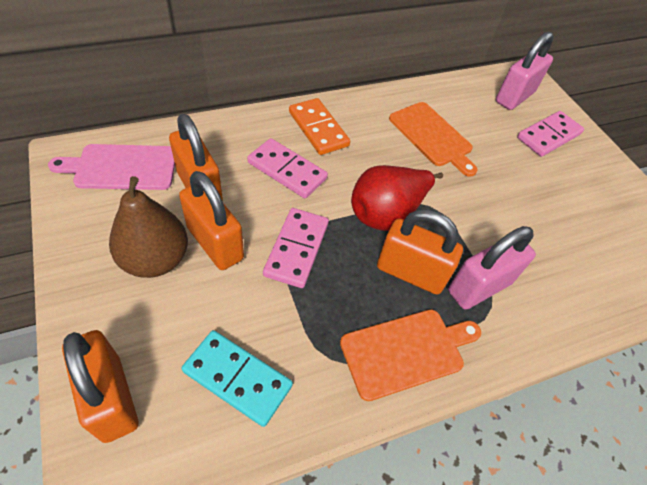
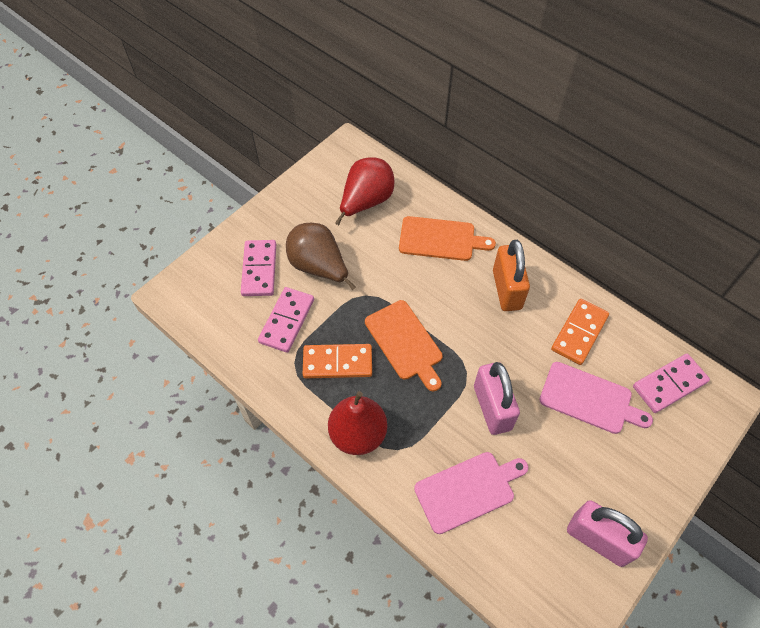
orange domino: 1 -> 2
orange padlock: 4 -> 1
pink cutting board: 1 -> 2
red pear: 1 -> 2
turquoise domino: 1 -> 0

